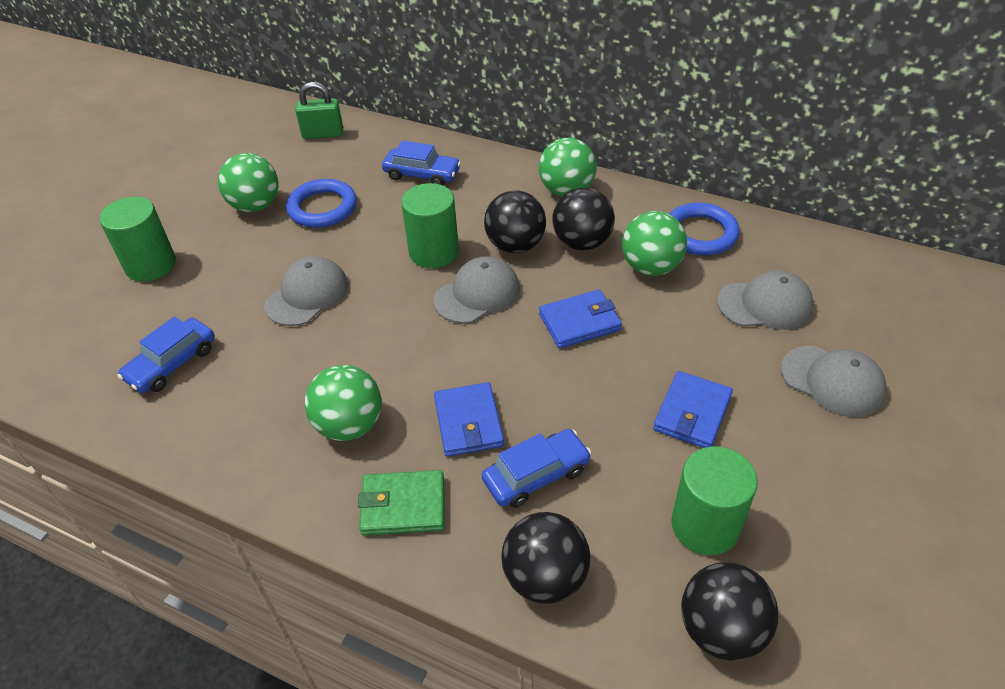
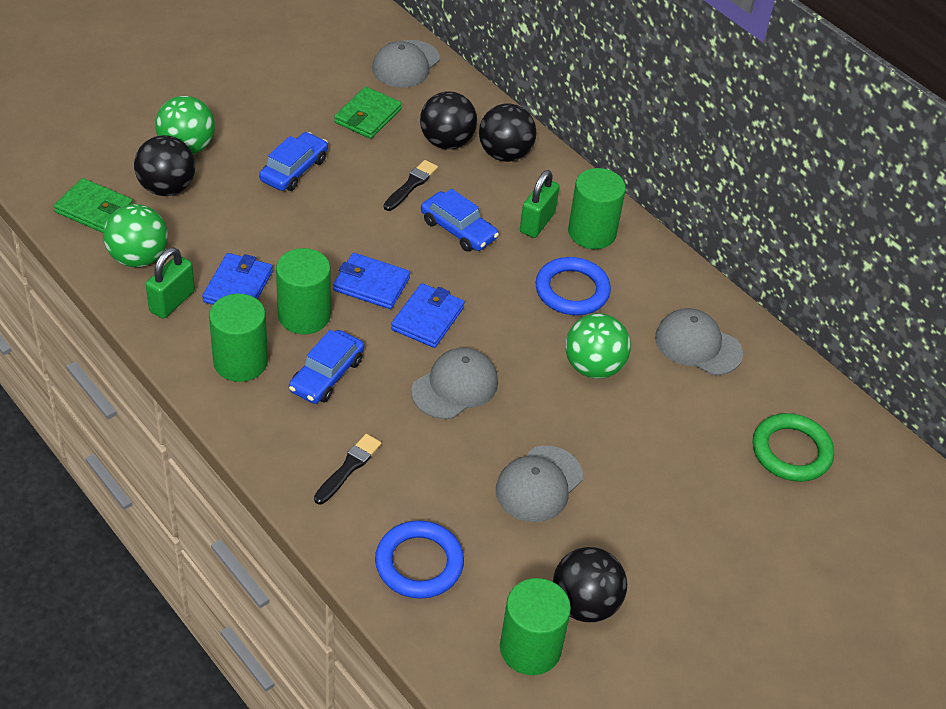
black brush: 0 -> 2
green ball: 4 -> 3
green cylinder: 3 -> 4
green padlock: 1 -> 2
green ring: 0 -> 1
green wallet: 1 -> 2

